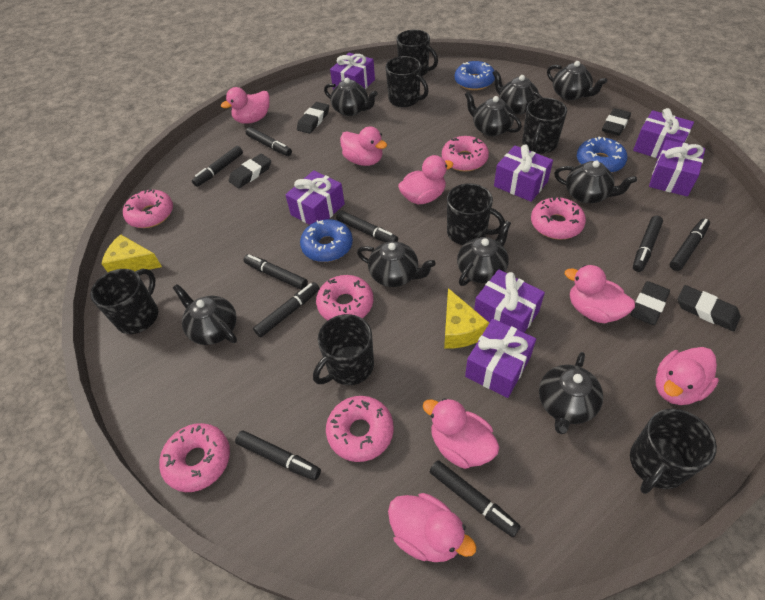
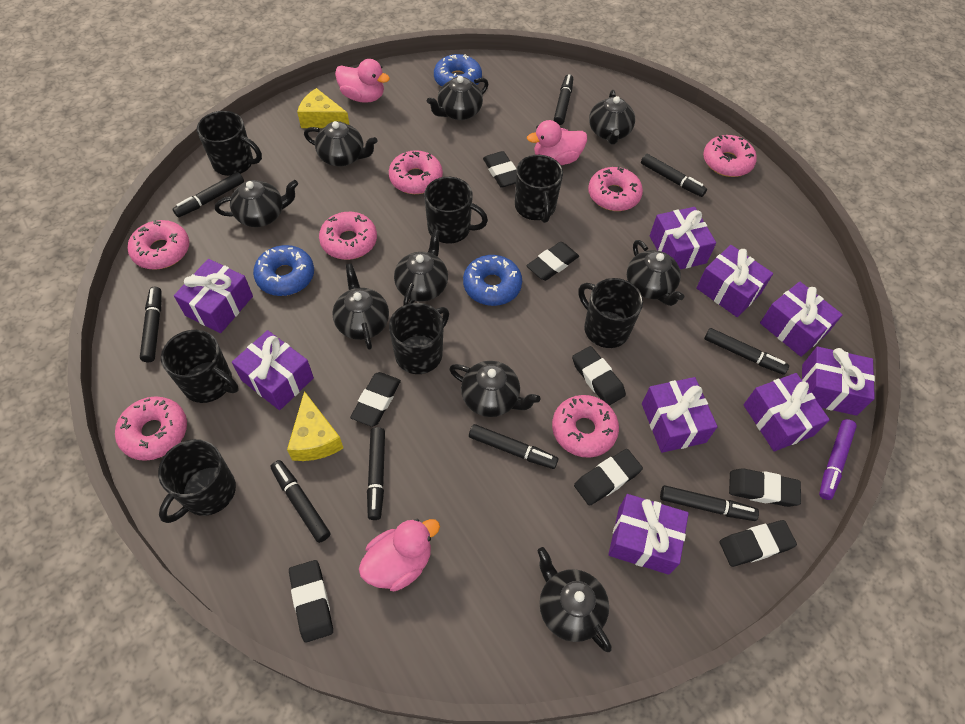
black eraser: 5 -> 8
pink donut: 6 -> 7
pink duck: 7 -> 3
purple gift: 7 -> 9
purple marker: 0 -> 1

